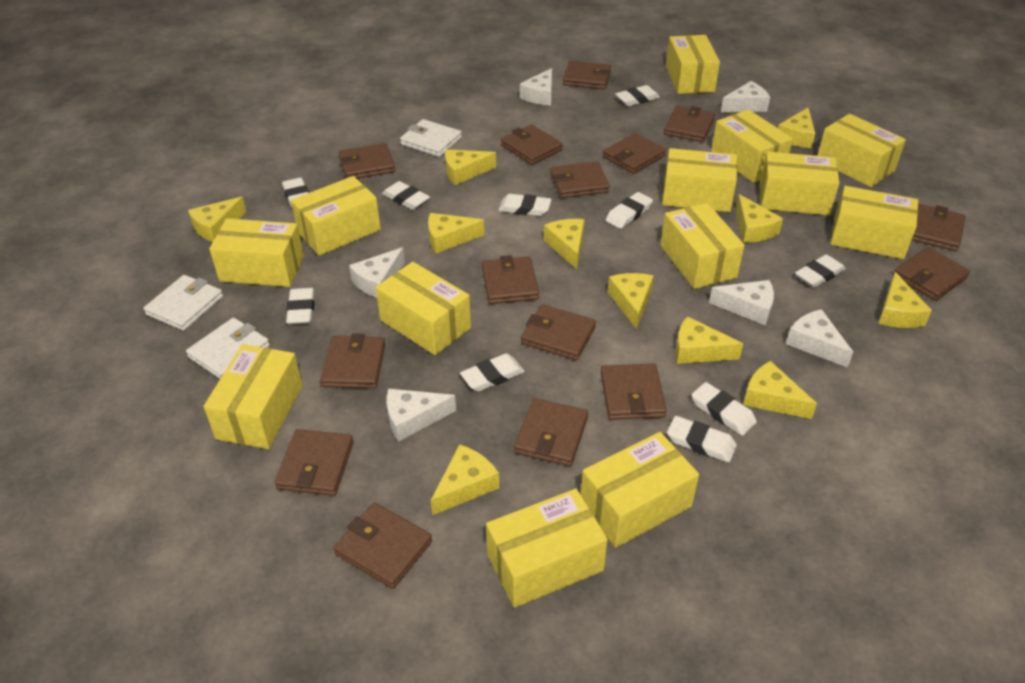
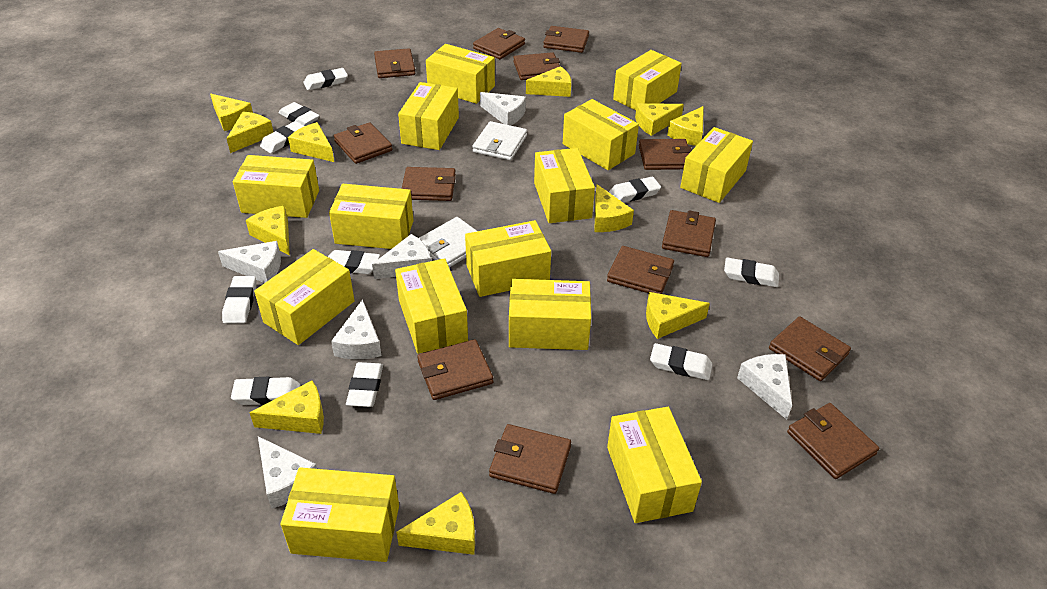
brown wallet: 15 -> 13
white wallet: 3 -> 2
yellow box: 13 -> 14

